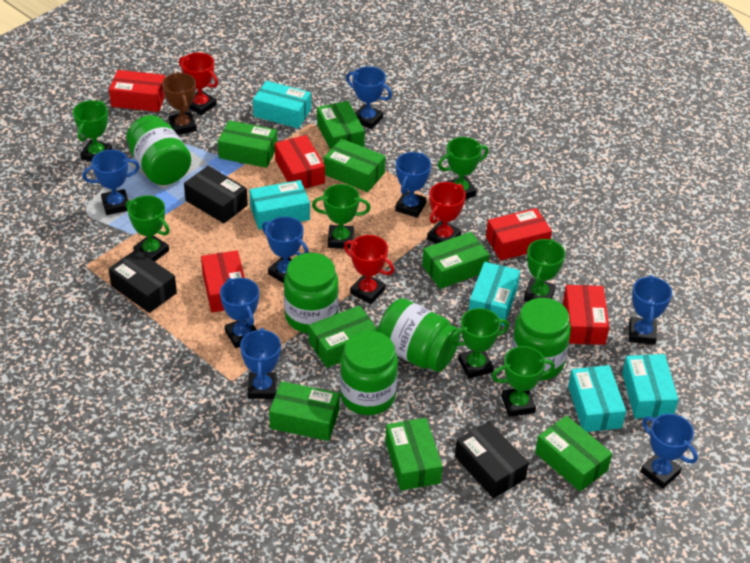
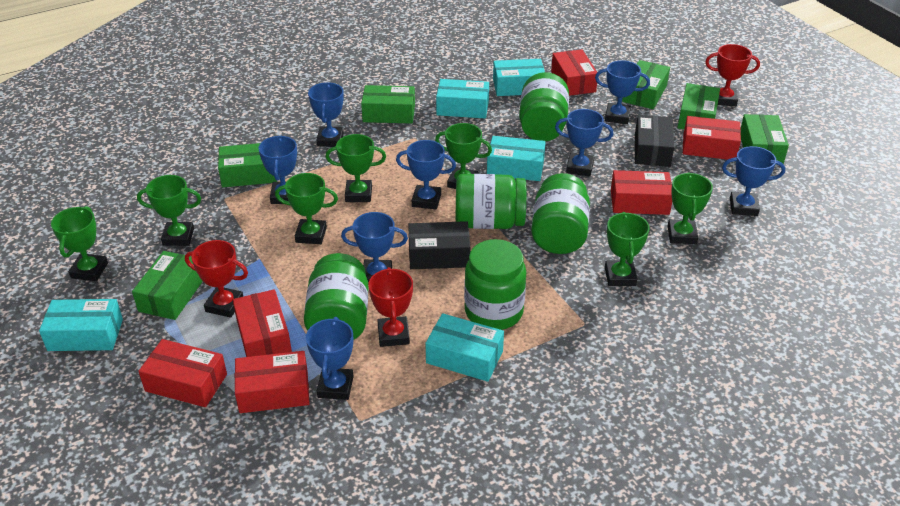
black box: 3 -> 2
brown trophy: 1 -> 0
green box: 8 -> 6
red box: 5 -> 6

